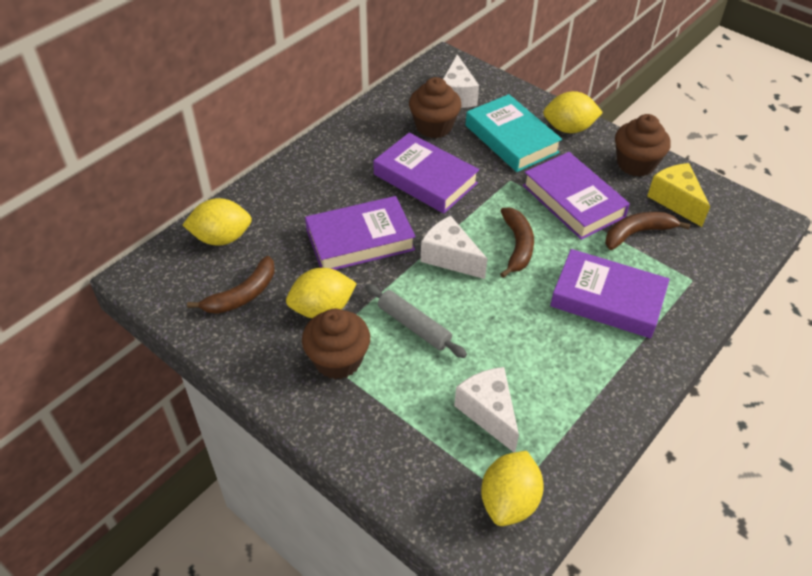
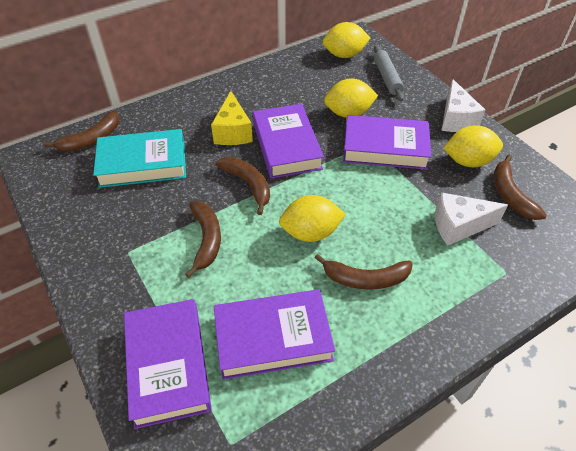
brown banana: 3 -> 5
brown cupcake: 3 -> 0
white cheese: 3 -> 2

